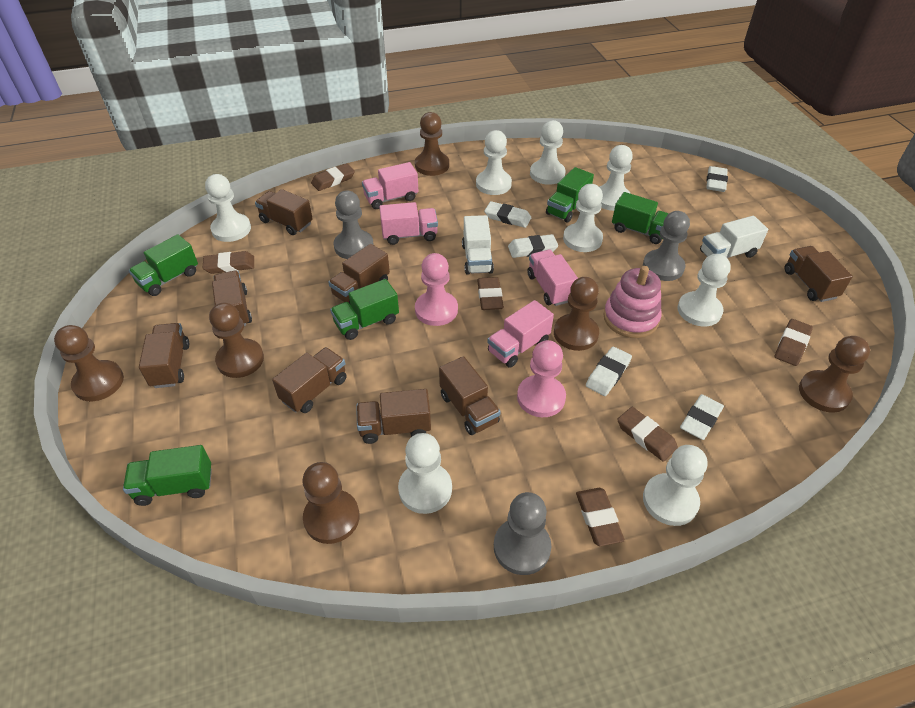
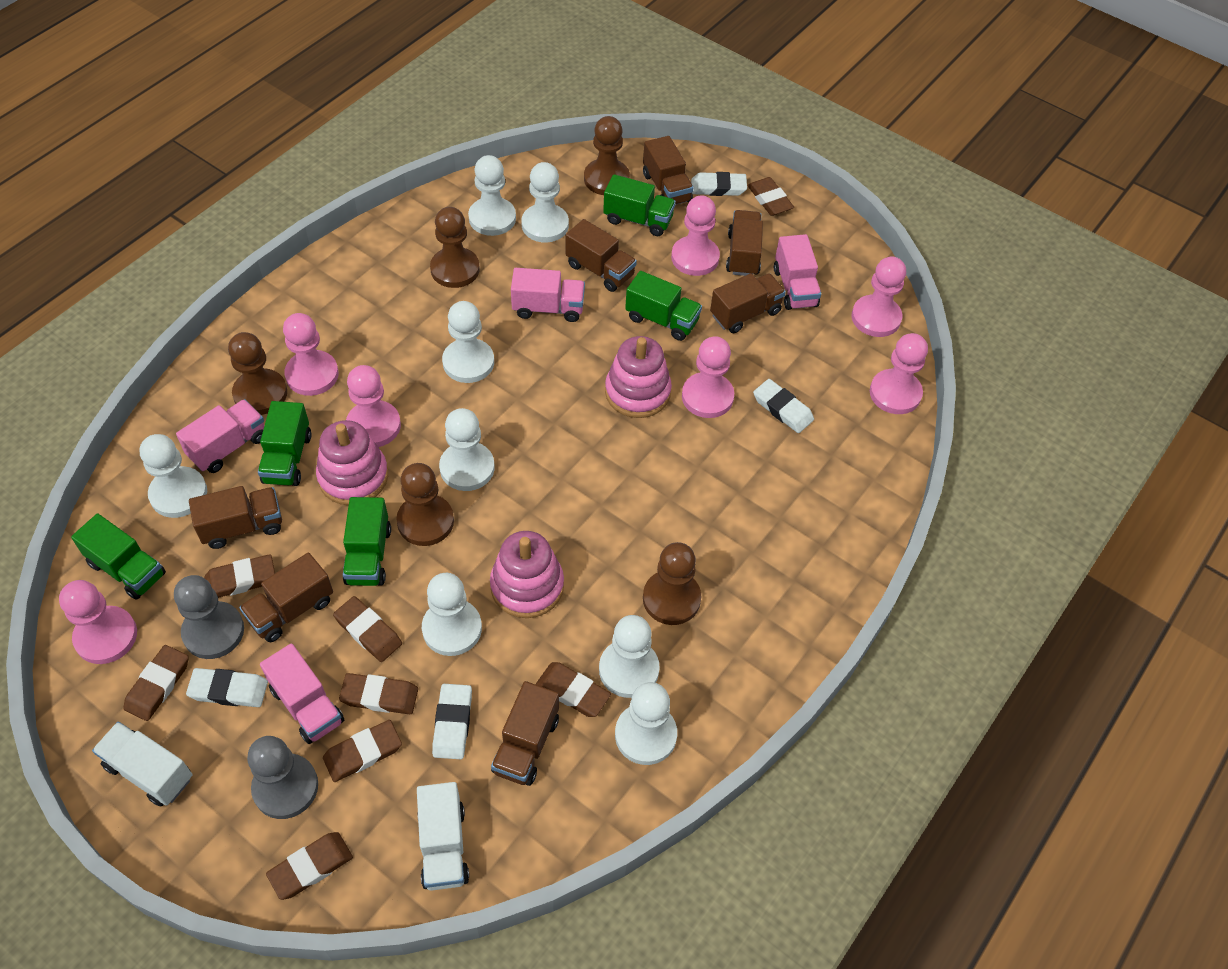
brown eraser: 6 -> 8
brown pawn: 6 -> 5
brown truck: 8 -> 7
grey pawn: 3 -> 2
pink pawn: 2 -> 7
pink stacking toy: 1 -> 3
white eraser: 5 -> 4

